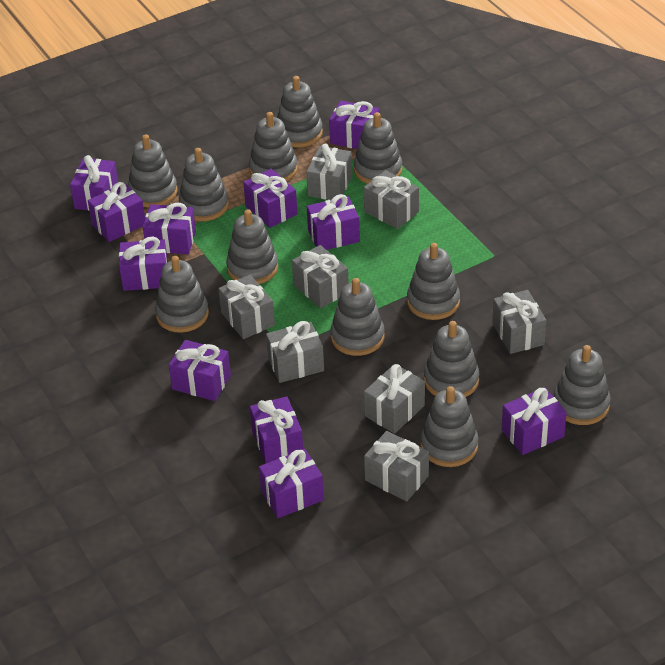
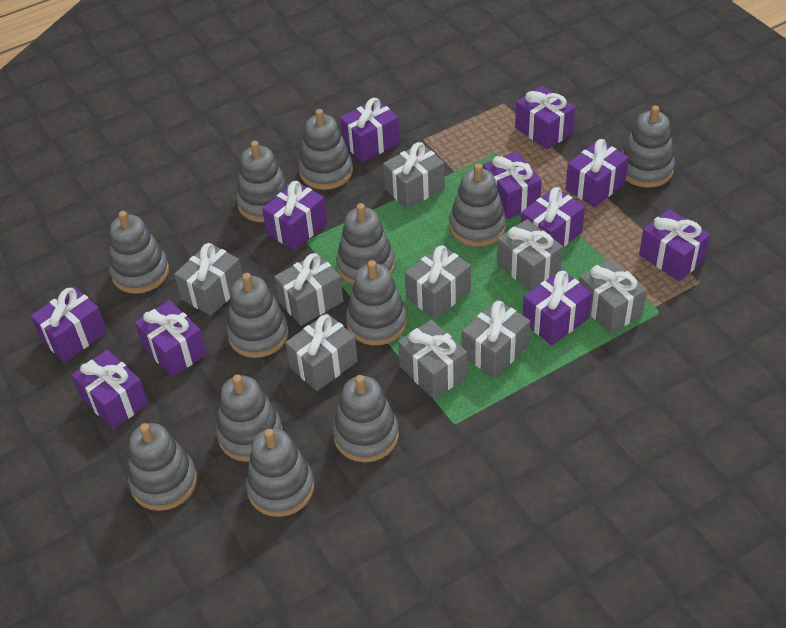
grey gift: 8 -> 9

